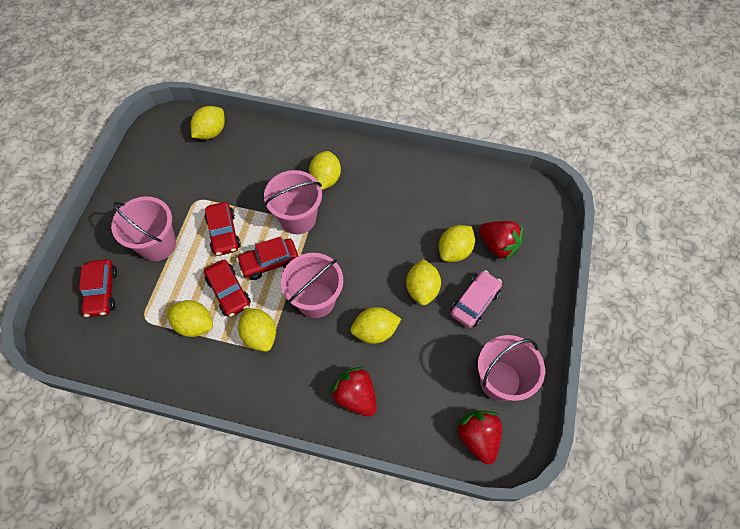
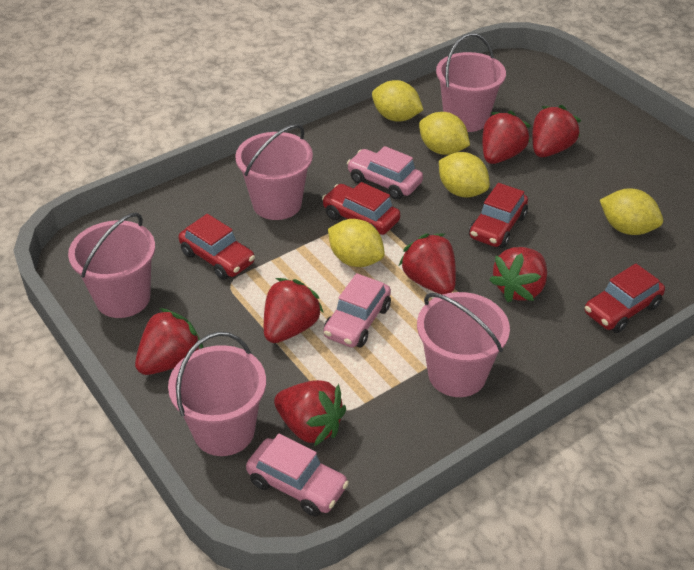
pink bucket: 4 -> 5
pink car: 1 -> 3
red strawberry: 3 -> 7
yellow lemon: 7 -> 5

